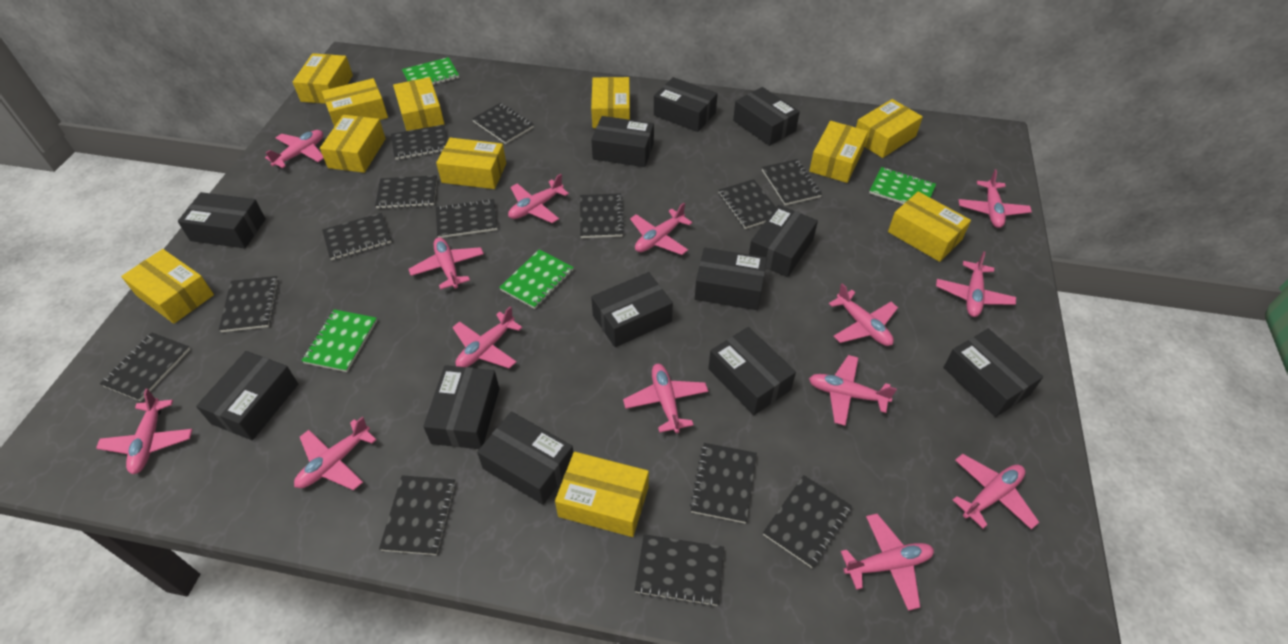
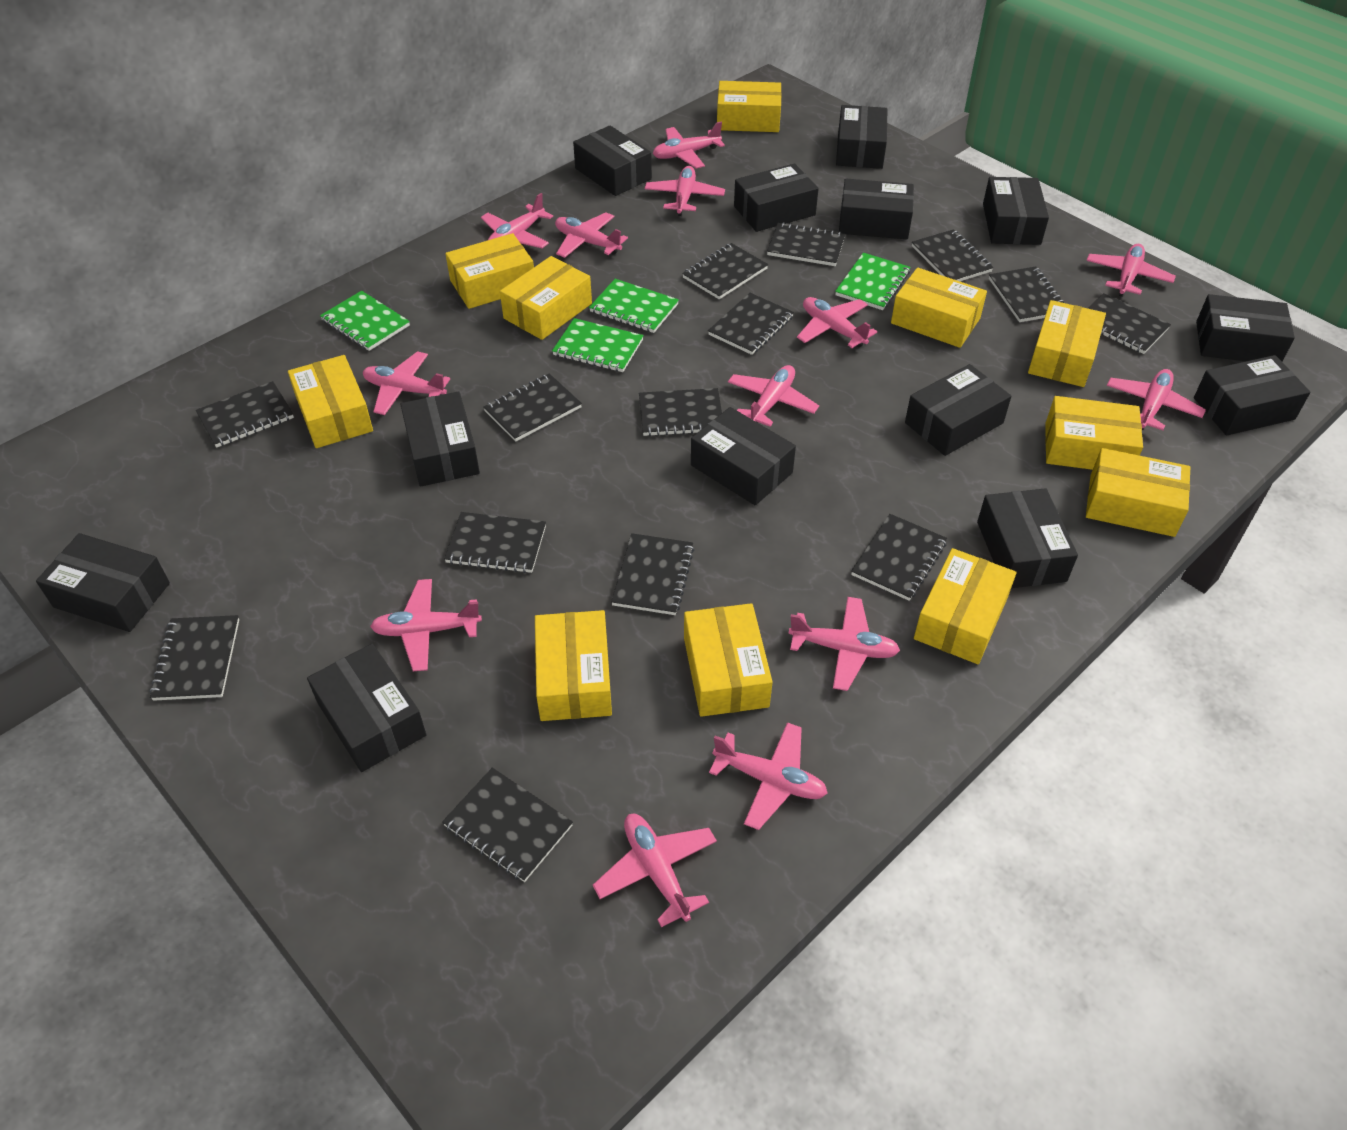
black box: 12 -> 13
pink plane: 14 -> 13

